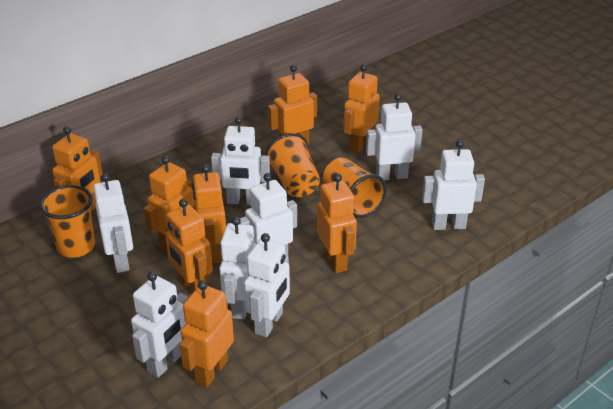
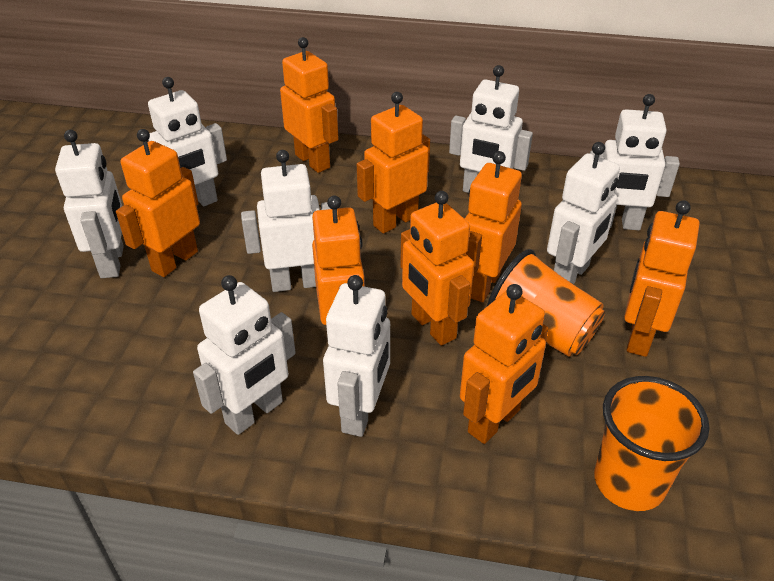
orange cup: 3 -> 2

